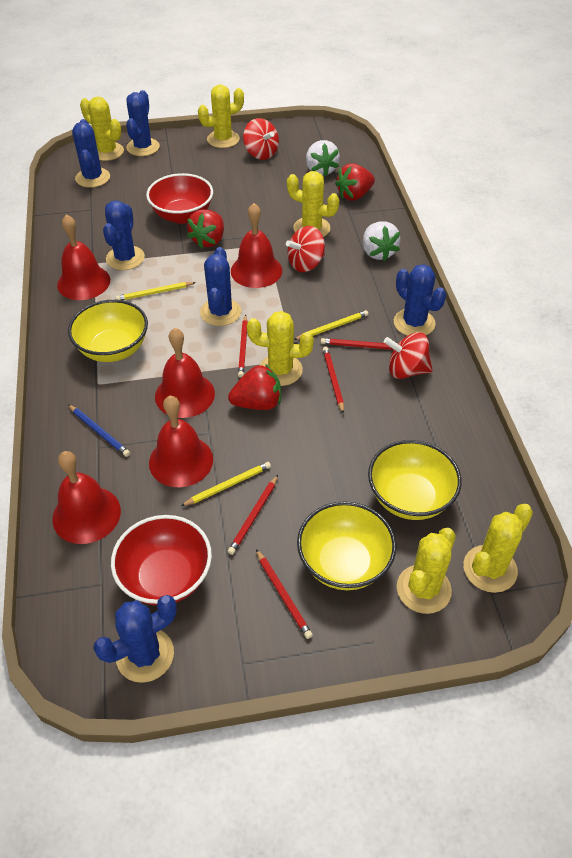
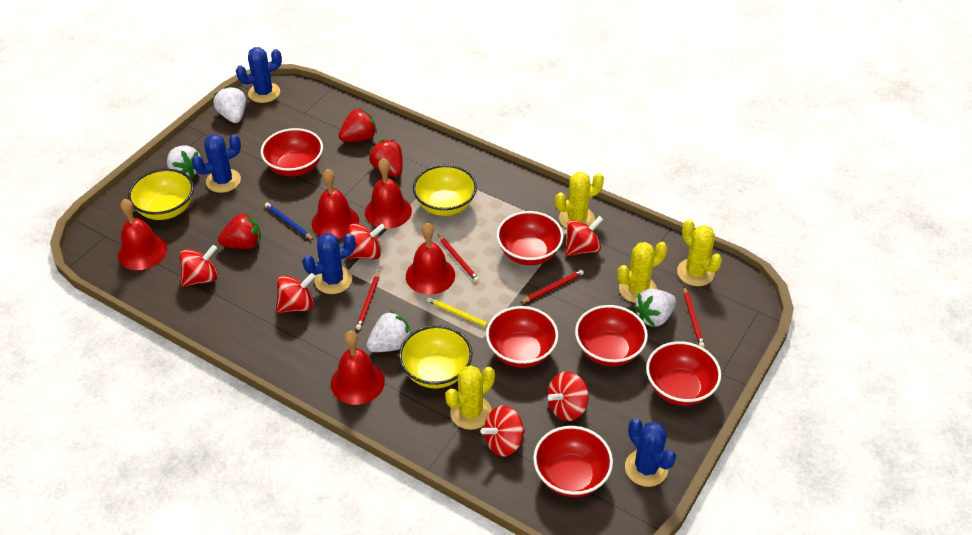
blue cactus: 6 -> 4
red bowl: 2 -> 6
red pencil: 5 -> 4
red spinning top: 3 -> 6
white strawberry: 2 -> 4
yellow cactus: 6 -> 4
yellow pencil: 3 -> 1

